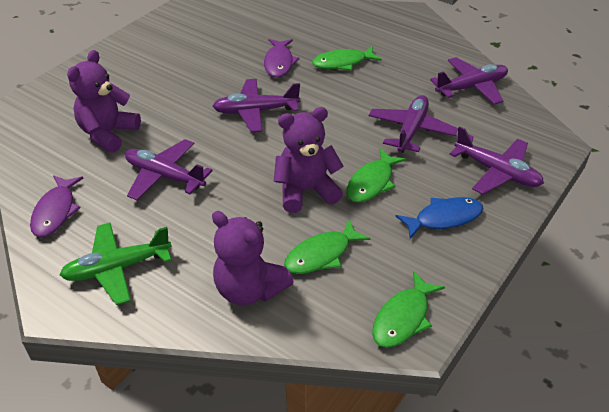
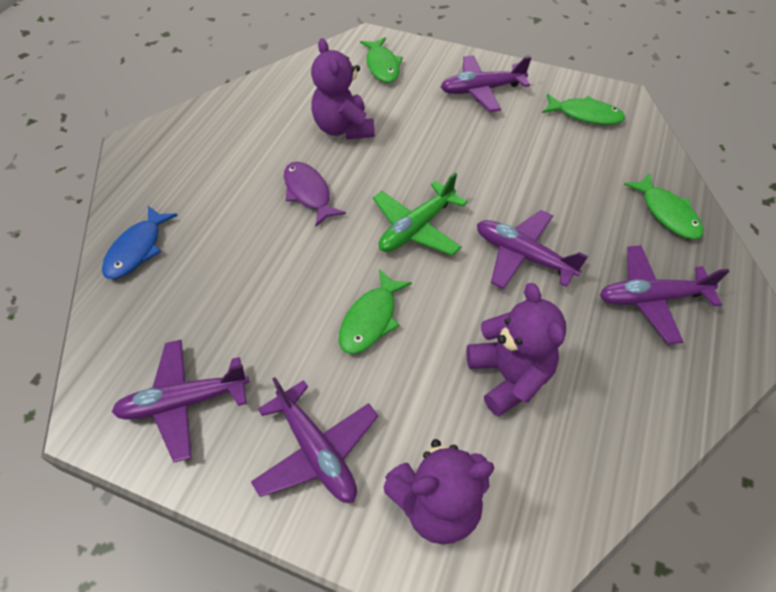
purple fish: 2 -> 1

